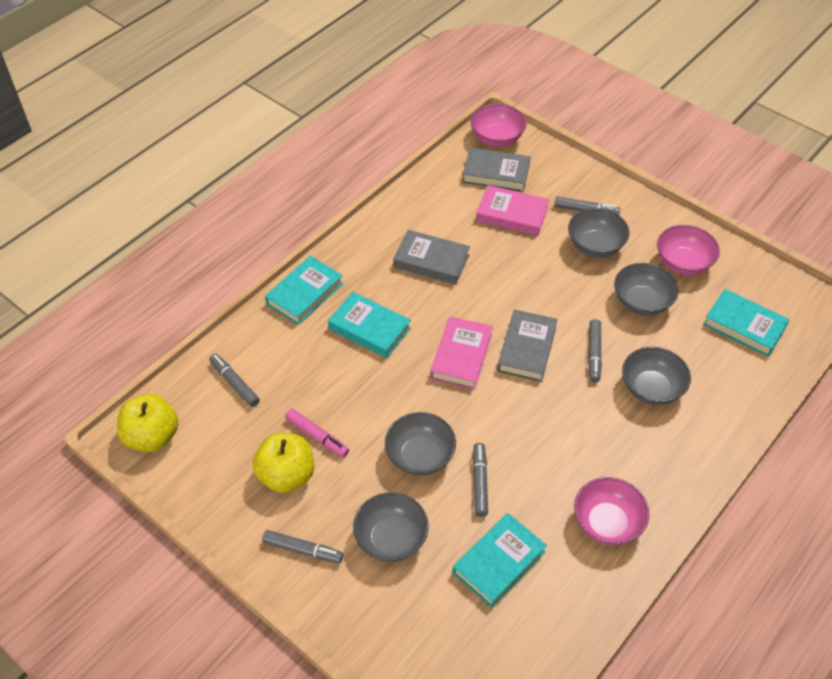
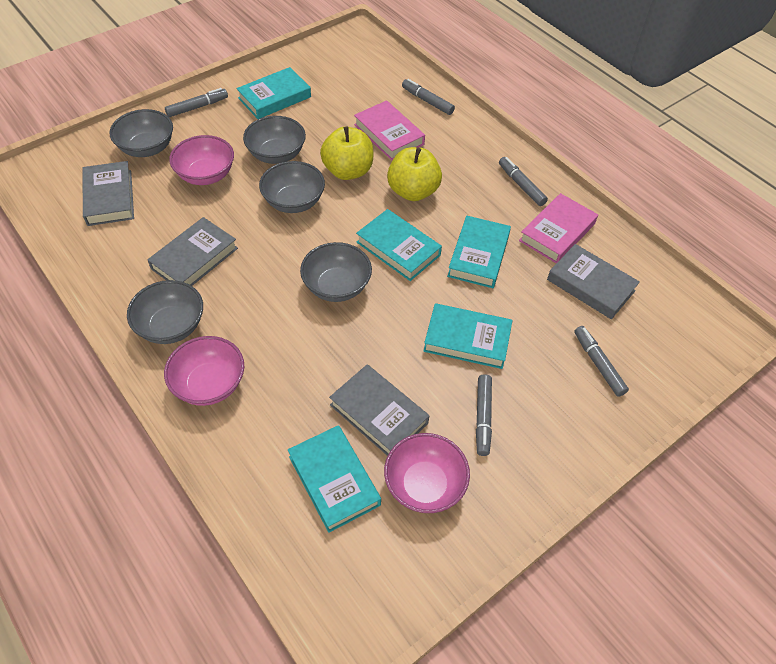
grey book: 3 -> 4
pink marker: 1 -> 0
turquoise book: 4 -> 5

